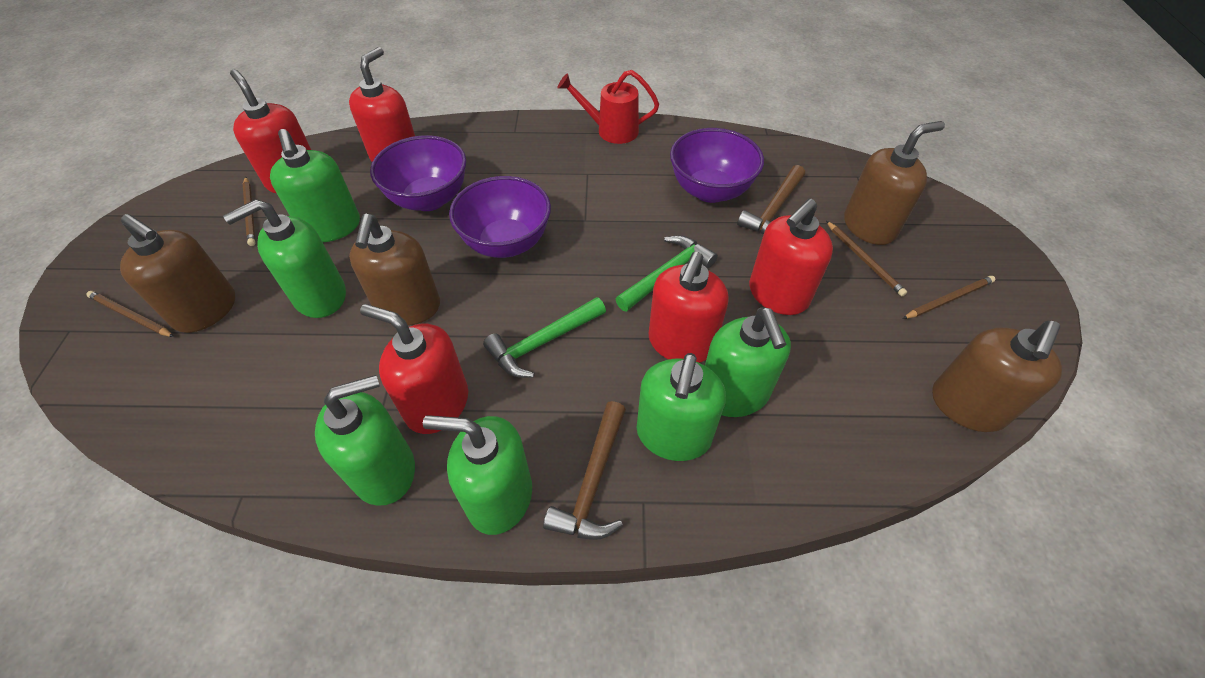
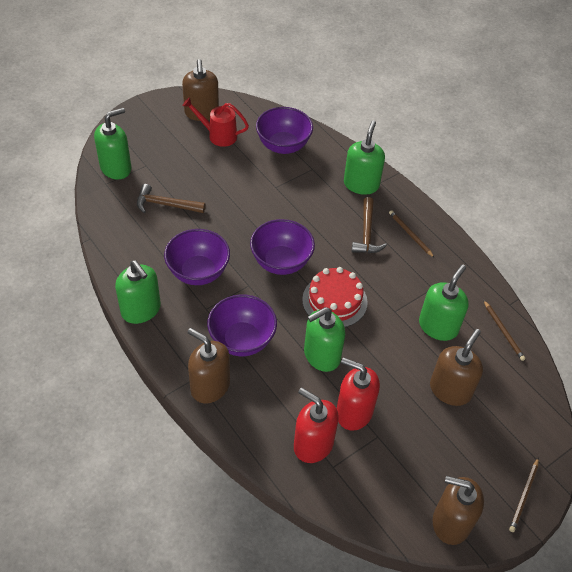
brown pencil: 4 -> 3
green hammer: 2 -> 0
green soap dispenser: 6 -> 5
purple bowl: 3 -> 4
red cake: 0 -> 1
red soap dispenser: 5 -> 2

